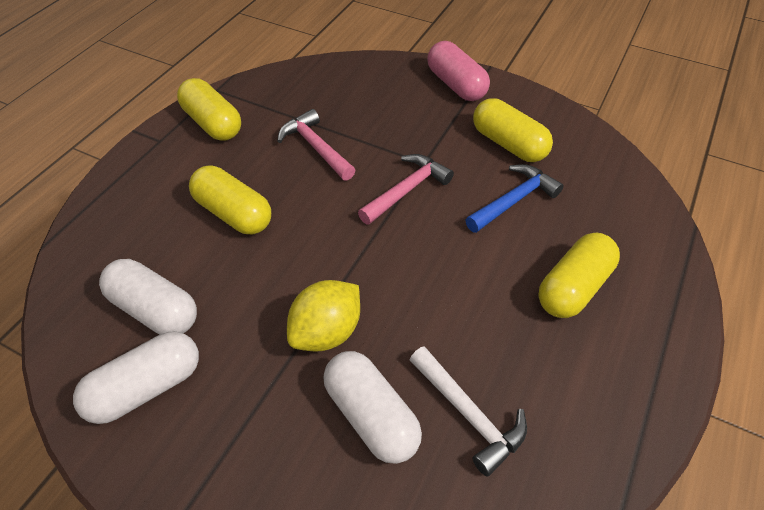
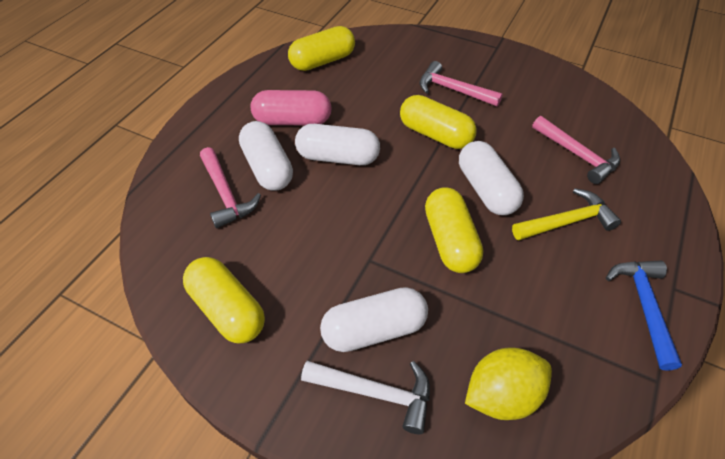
pink hammer: 2 -> 3
white capsule: 3 -> 4
yellow hammer: 0 -> 1

